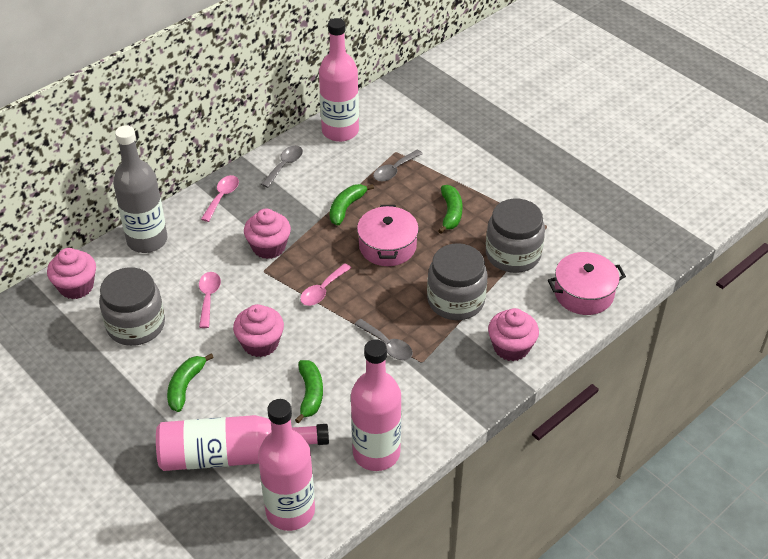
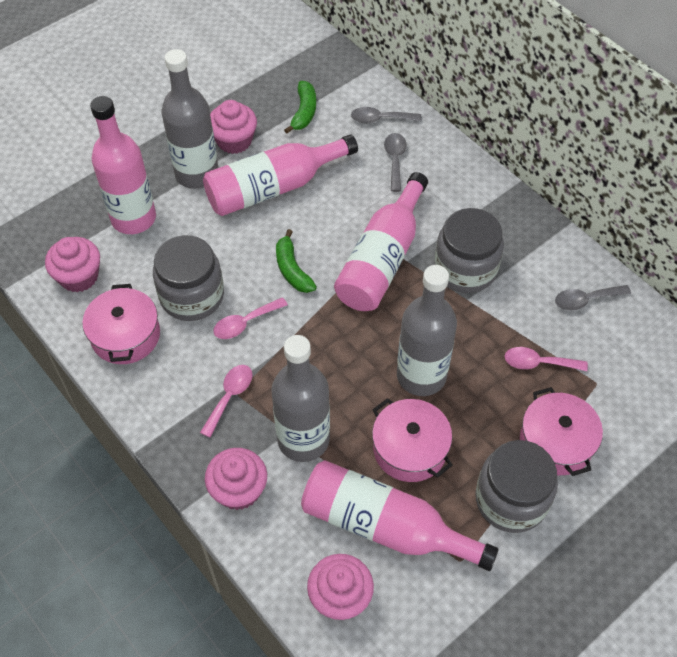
green banana: 4 -> 2
grey bottle: 1 -> 3
pink pot: 2 -> 3

